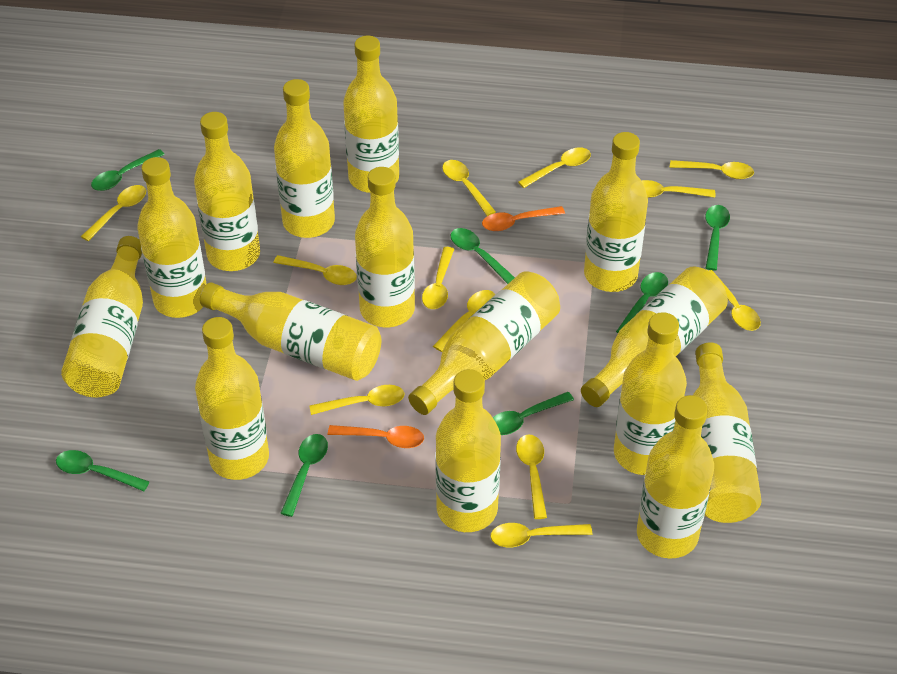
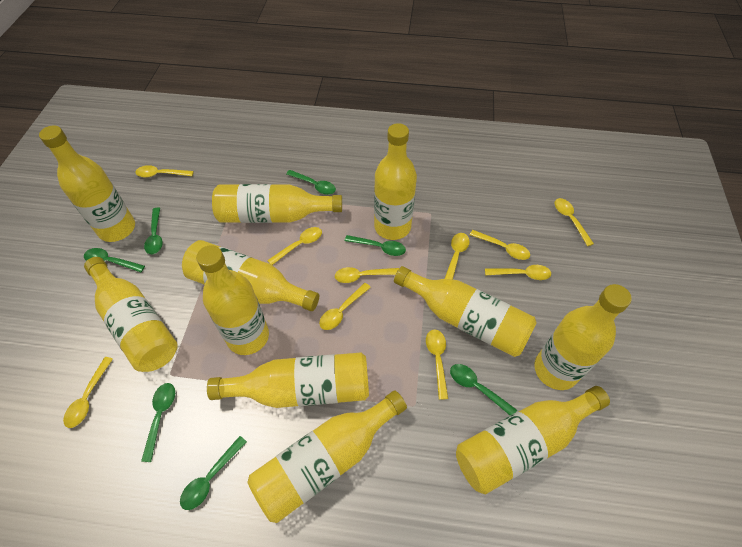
orange spoon: 2 -> 0
yellow bottle: 15 -> 11
yellow spoon: 12 -> 10

